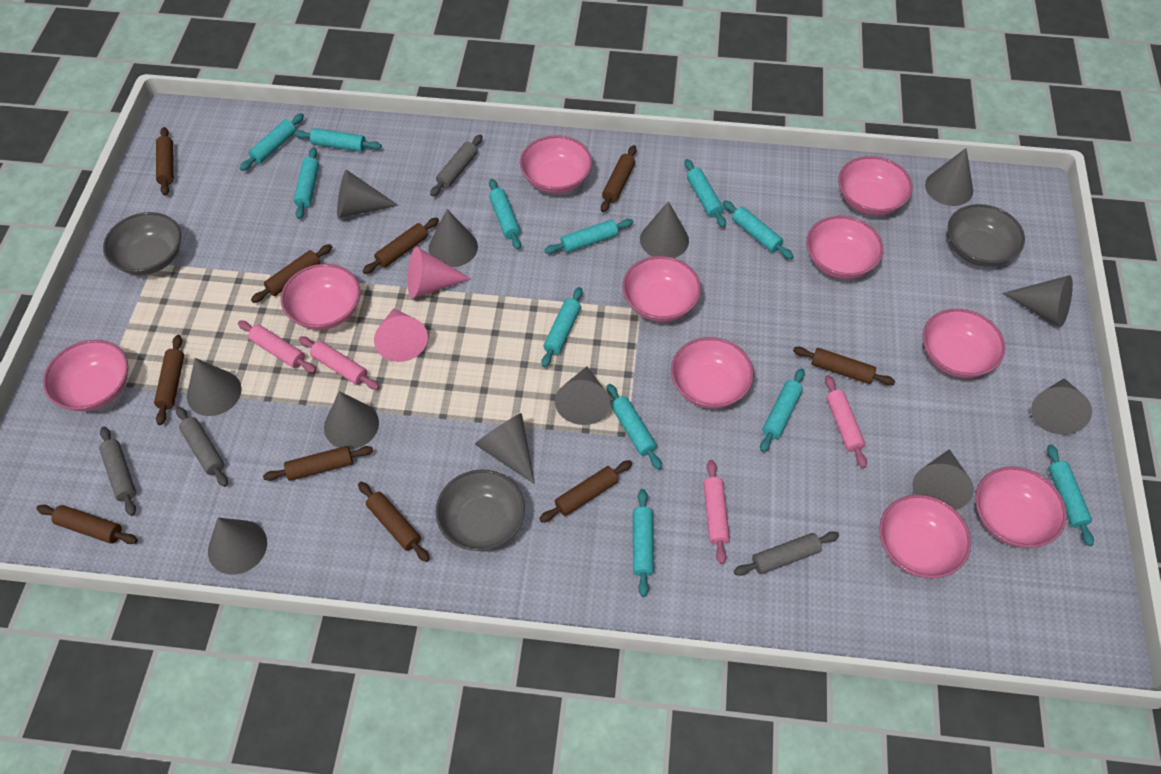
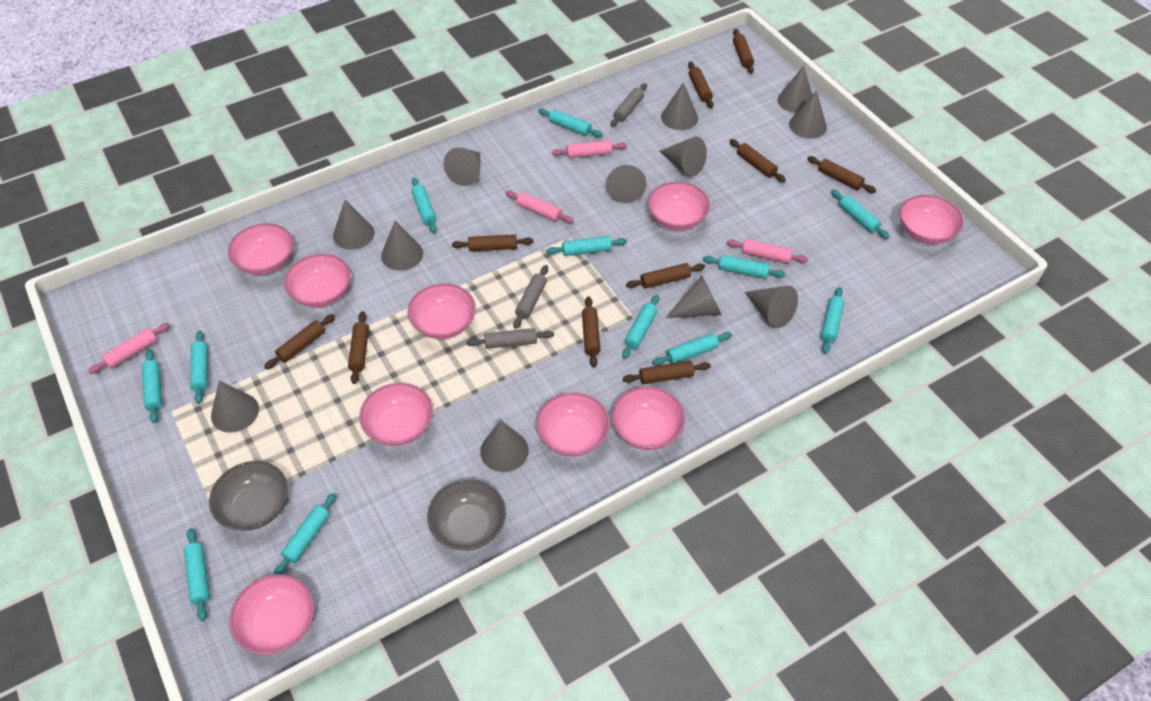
grey bowl: 3 -> 2
grey rolling pin: 4 -> 3
pink bowl: 10 -> 9
pink cone: 2 -> 0

